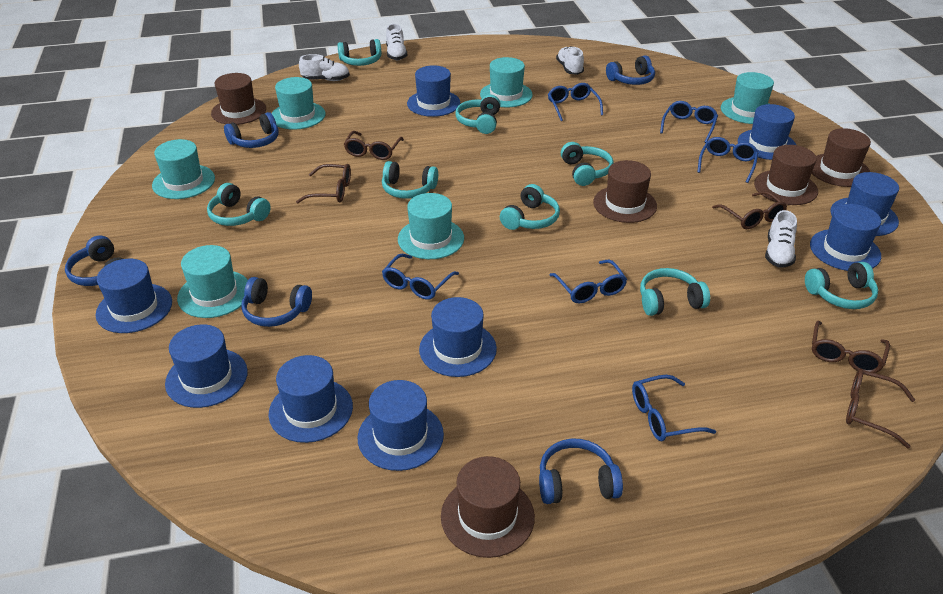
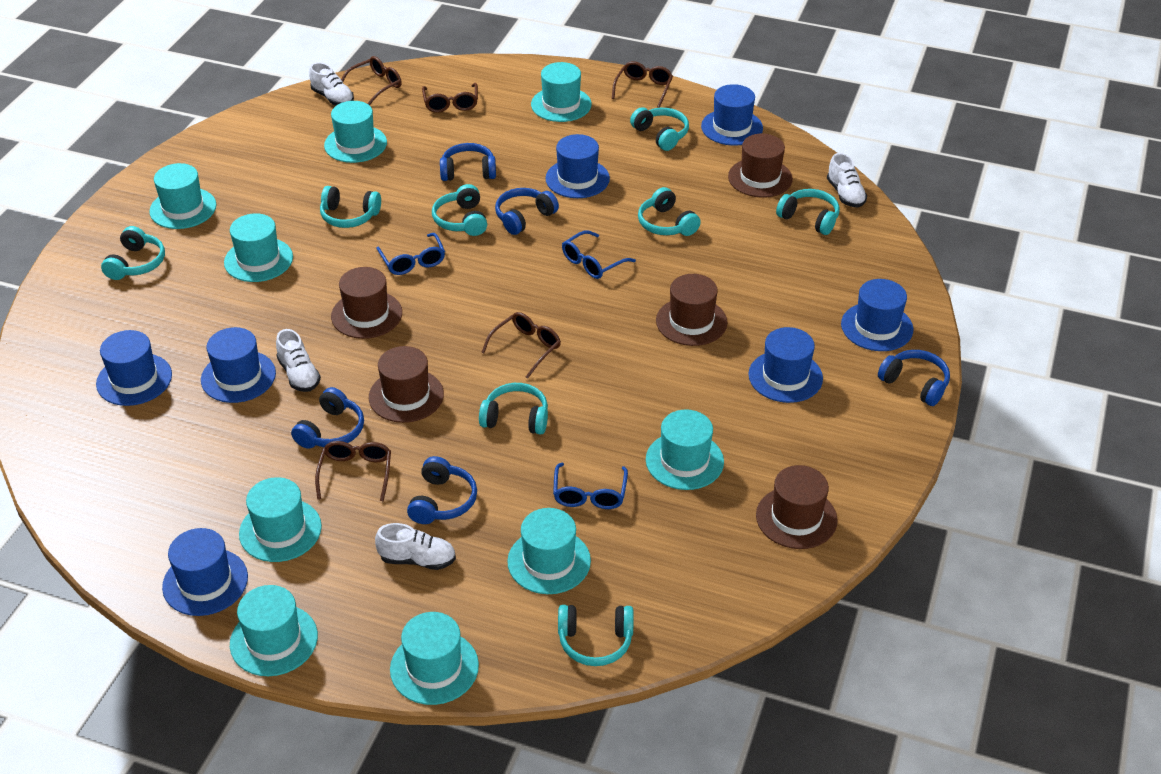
blue glasses: 6 -> 3
blue hat: 9 -> 7
turquoise hat: 6 -> 9

